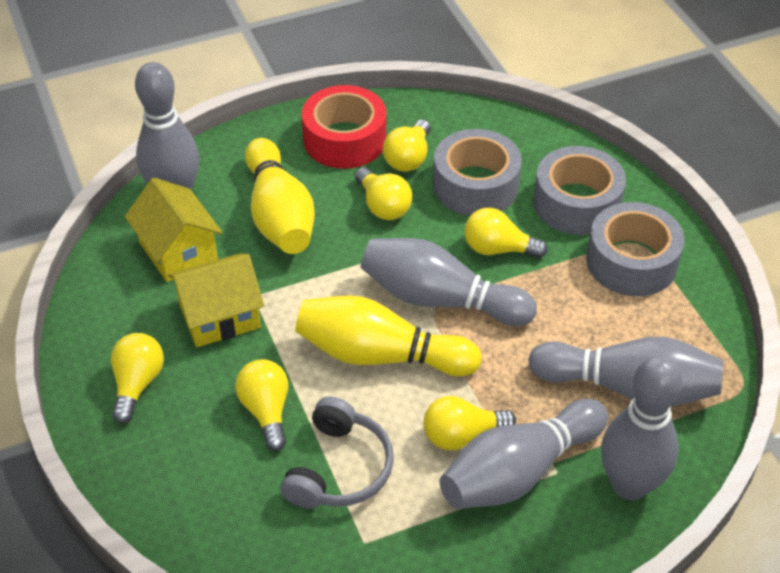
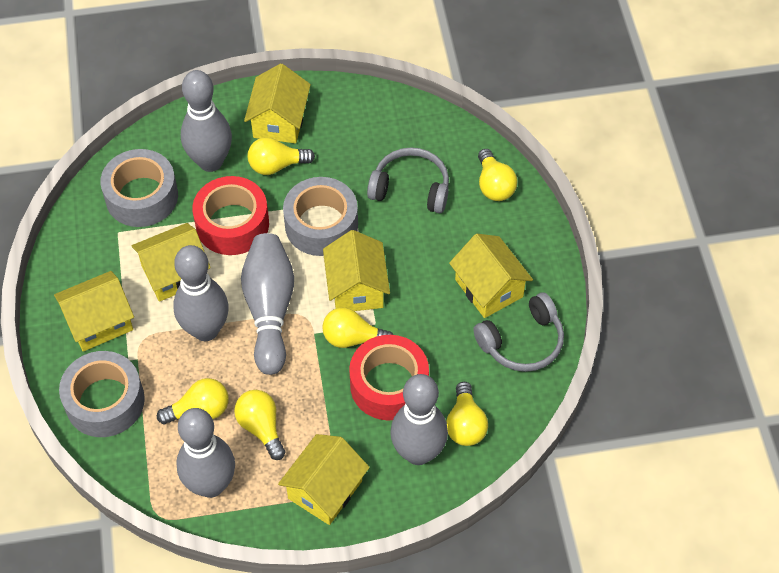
grey headphones: 1 -> 2
red tape: 1 -> 2
yellow bowling pin: 2 -> 0
yellow house: 2 -> 6

